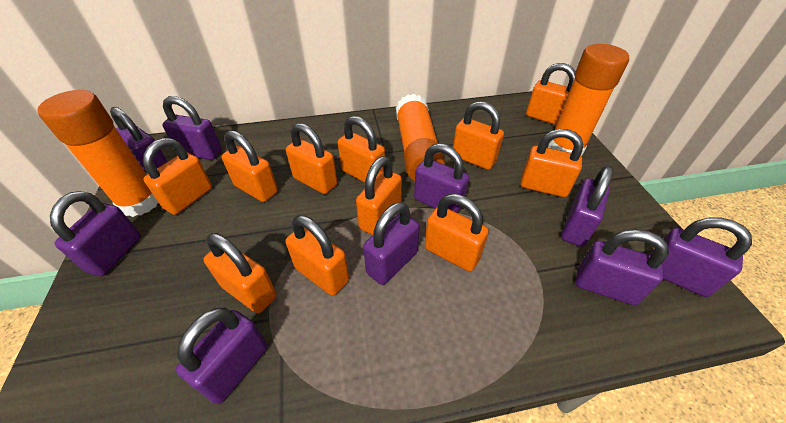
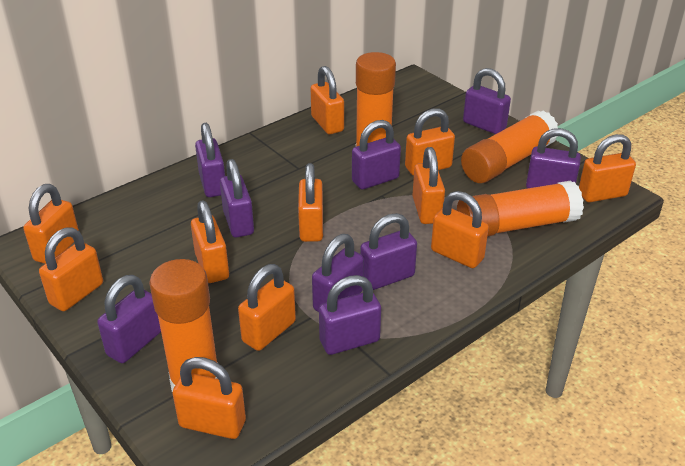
orange glue stick: 3 -> 4

